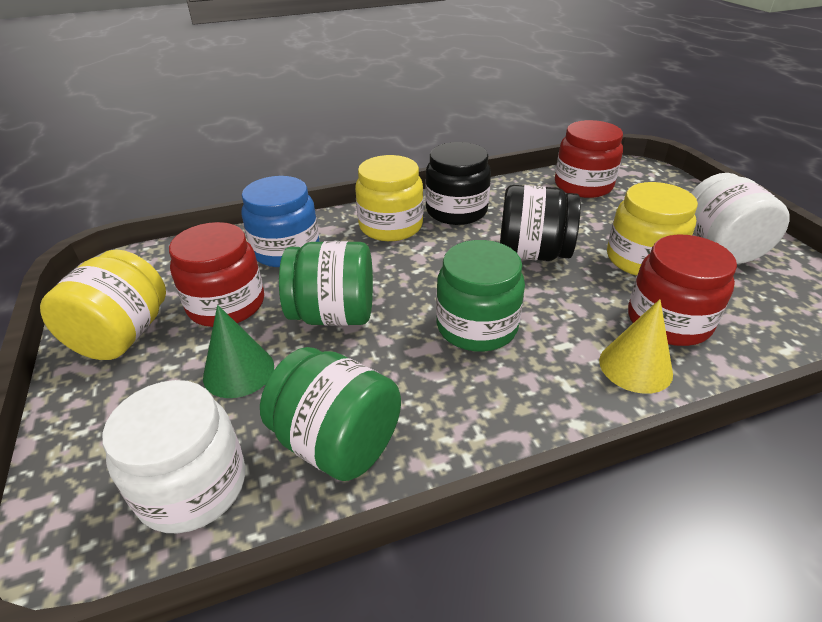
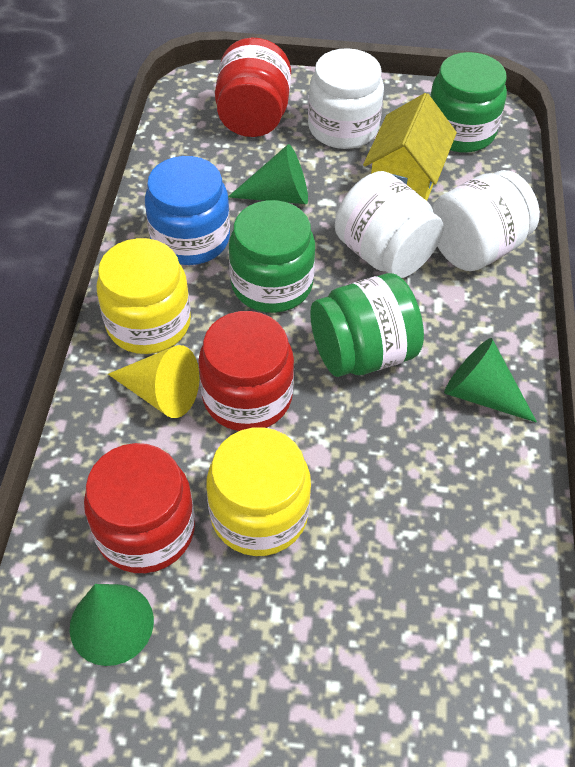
black jar: 2 -> 0
green cone: 1 -> 3
white jar: 2 -> 3
yellow house: 0 -> 1
yellow jar: 3 -> 2

